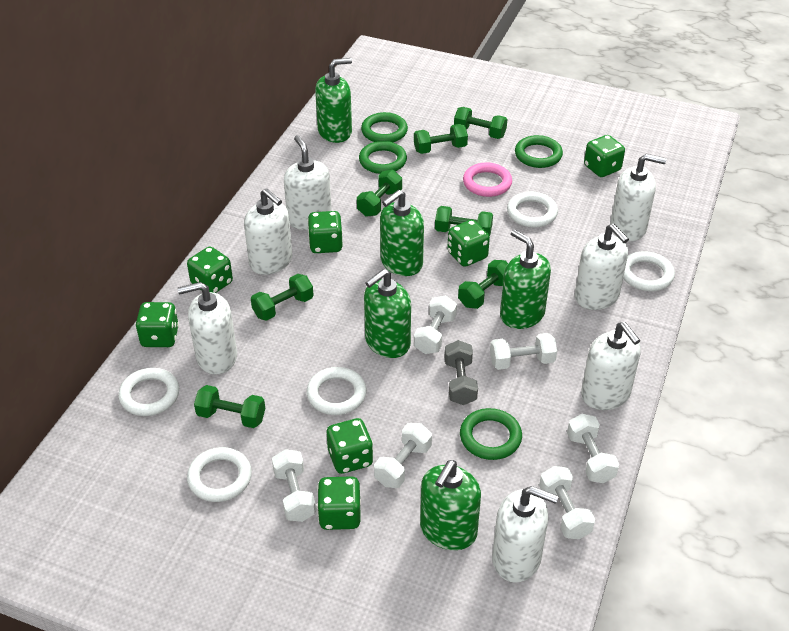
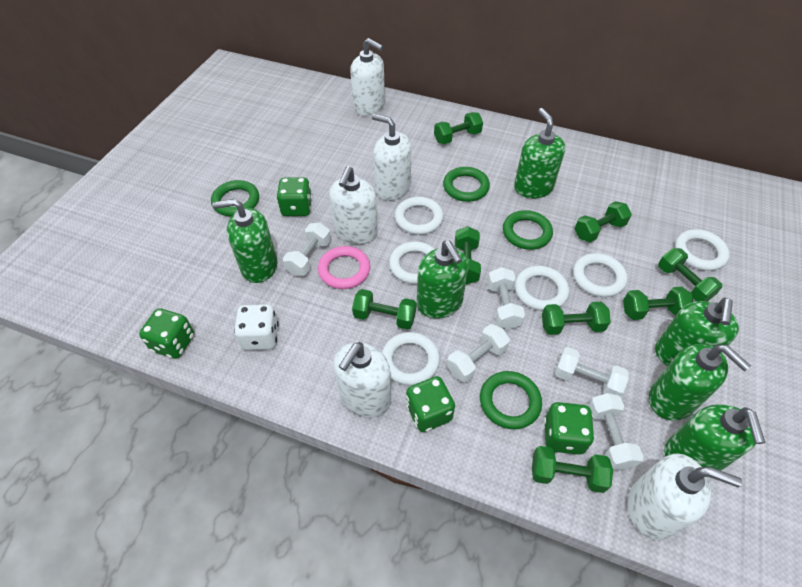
green dice: 7 -> 4
green dumbbell: 7 -> 8
green soap dispenser: 5 -> 6
grey dumbbell: 1 -> 0
white dice: 0 -> 1
white dumbbell: 6 -> 5
white ring: 5 -> 6
white soap dispenser: 7 -> 5

